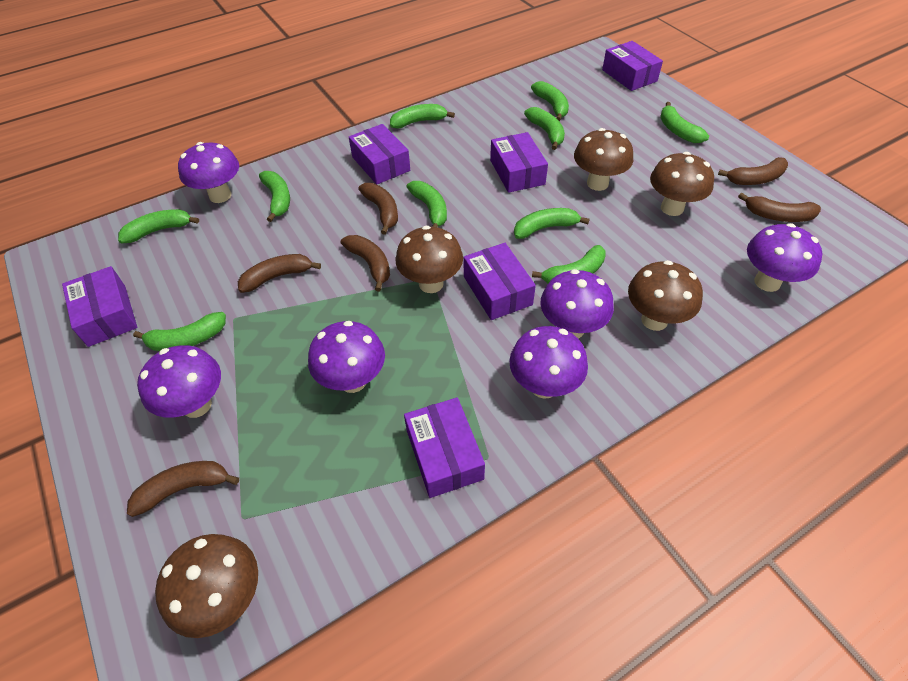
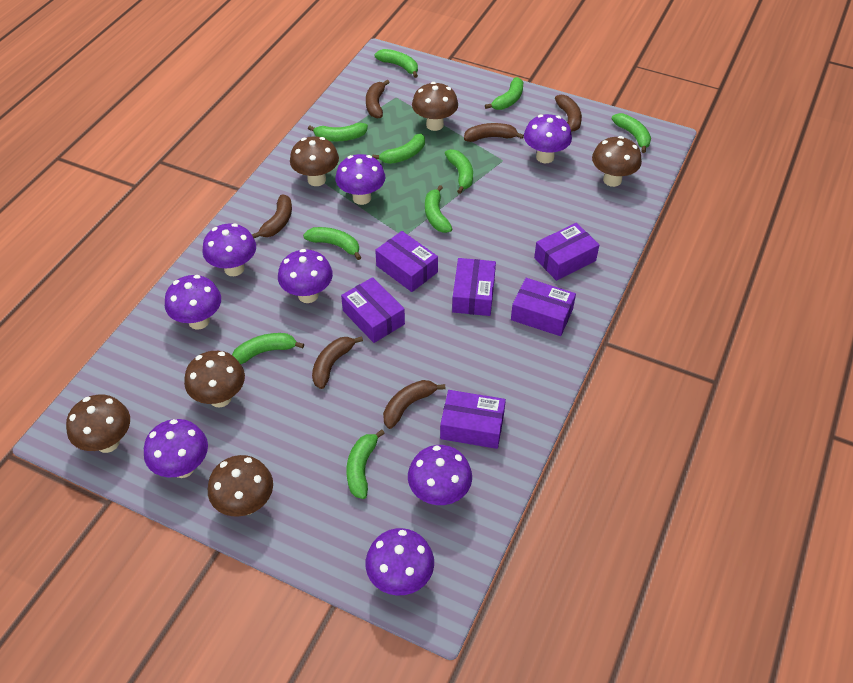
brown mushroom: 5 -> 6
purple mushroom: 6 -> 8

